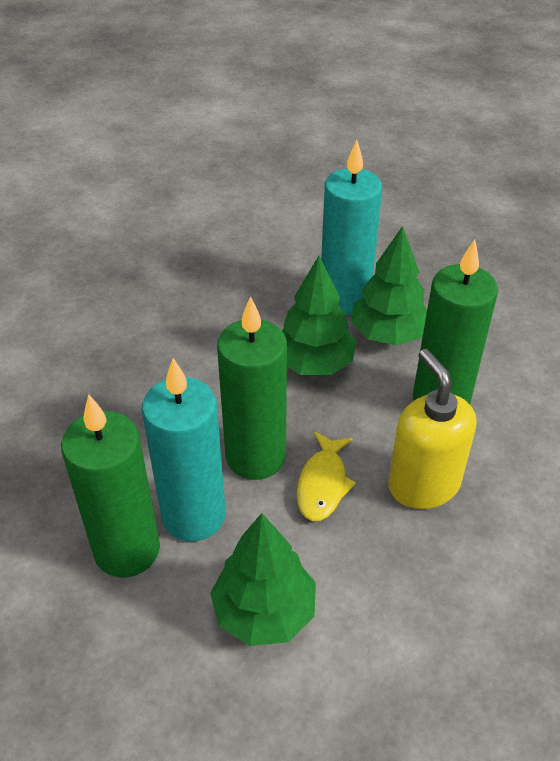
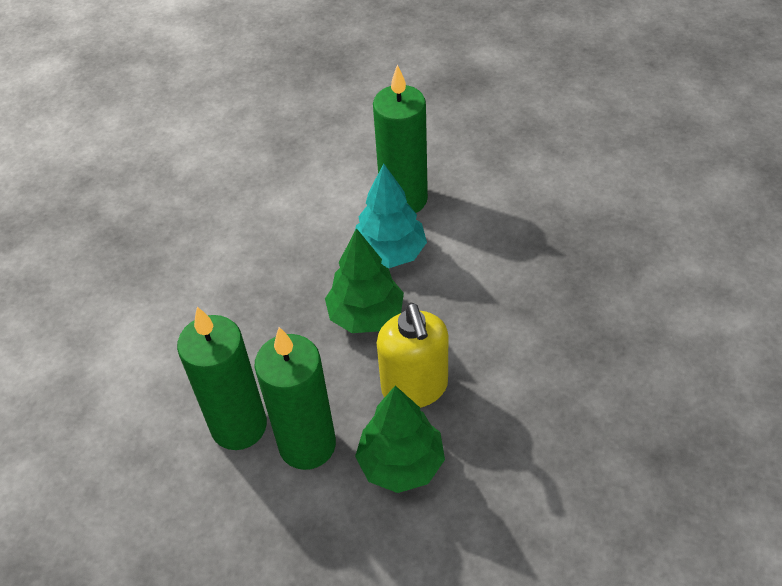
green tree: 3 -> 2
turquoise candle: 2 -> 0
turquoise tree: 0 -> 1
yellow fish: 1 -> 0

